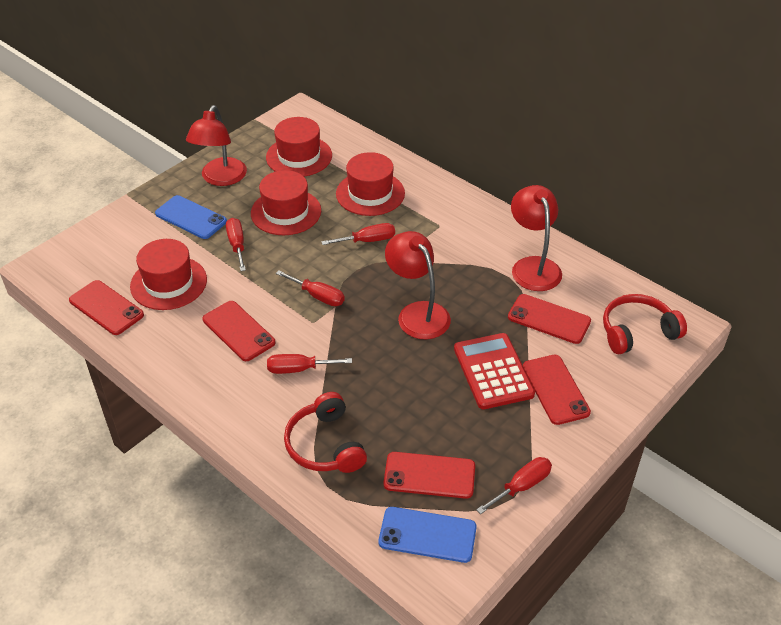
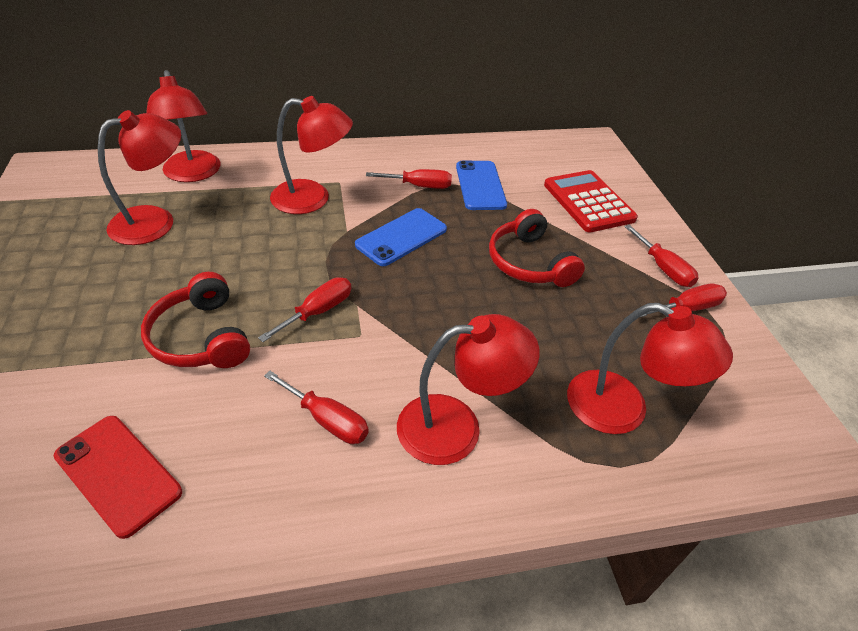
red hat: 4 -> 0
red lamp: 3 -> 5
red phone: 5 -> 1

